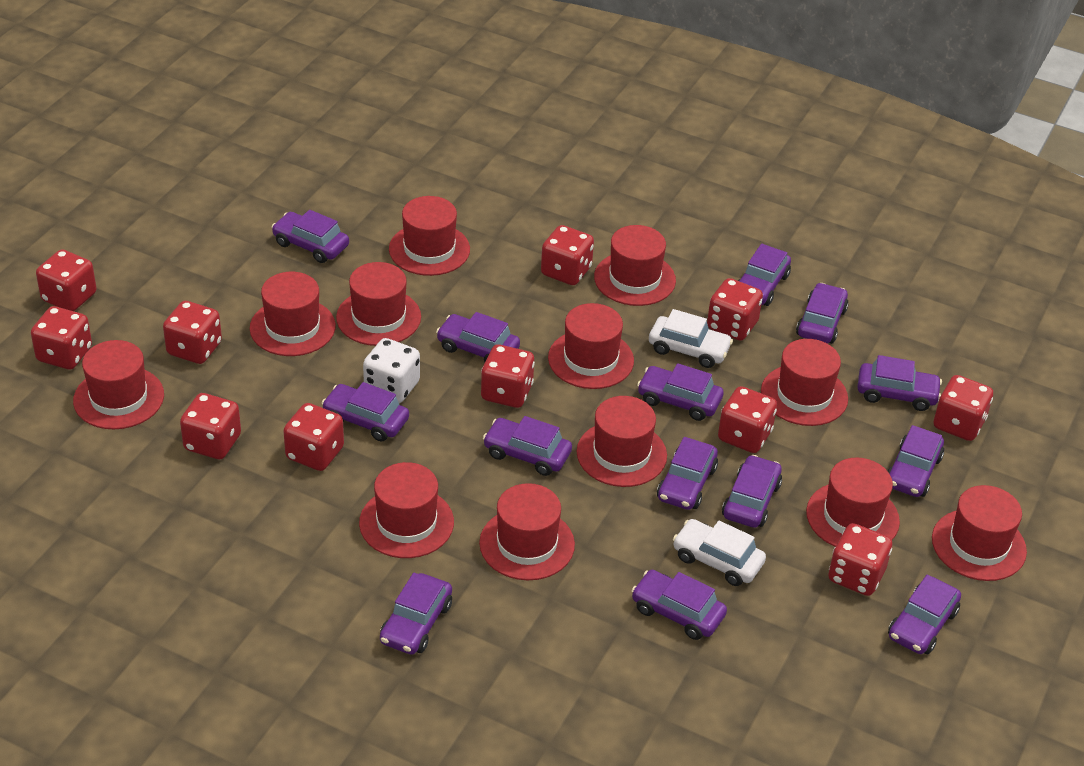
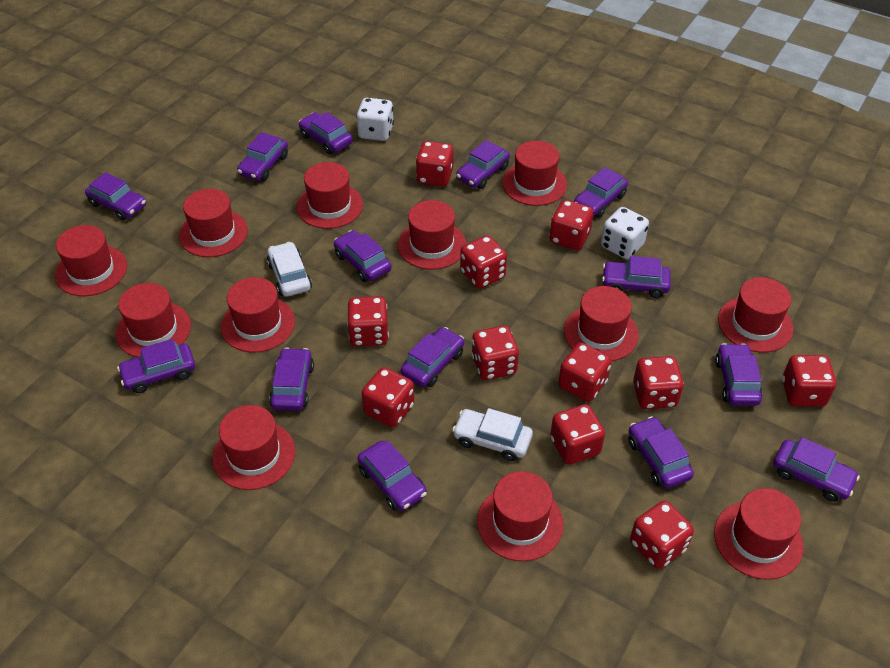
white dice: 1 -> 2

